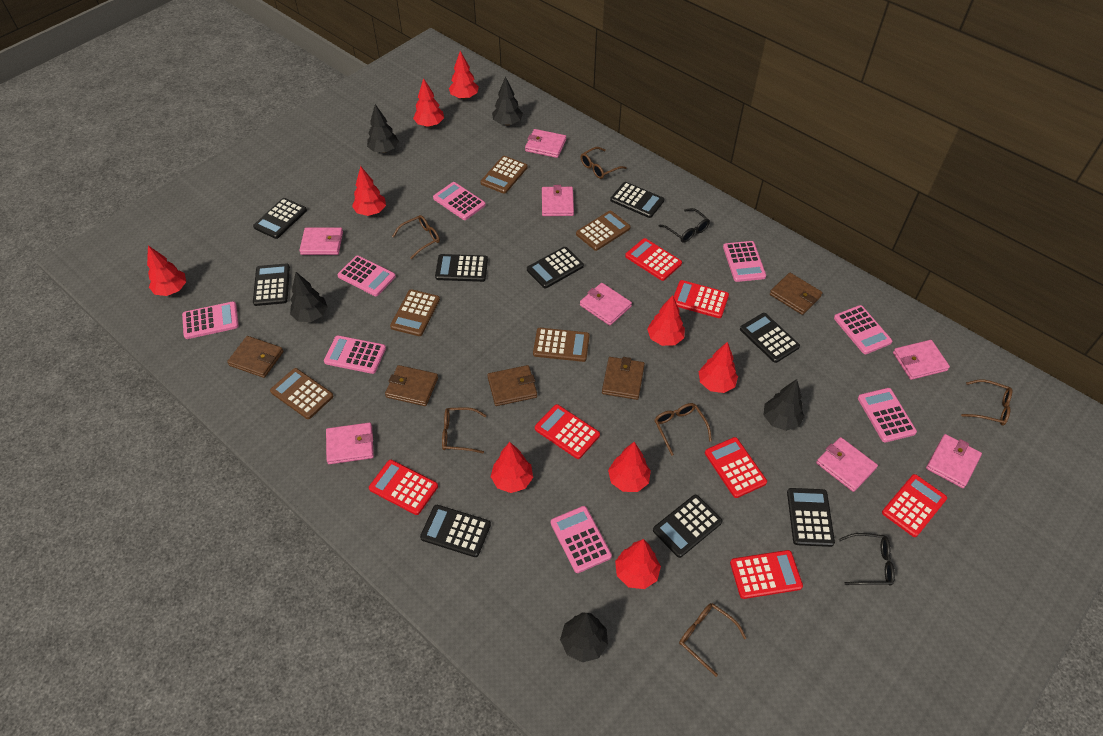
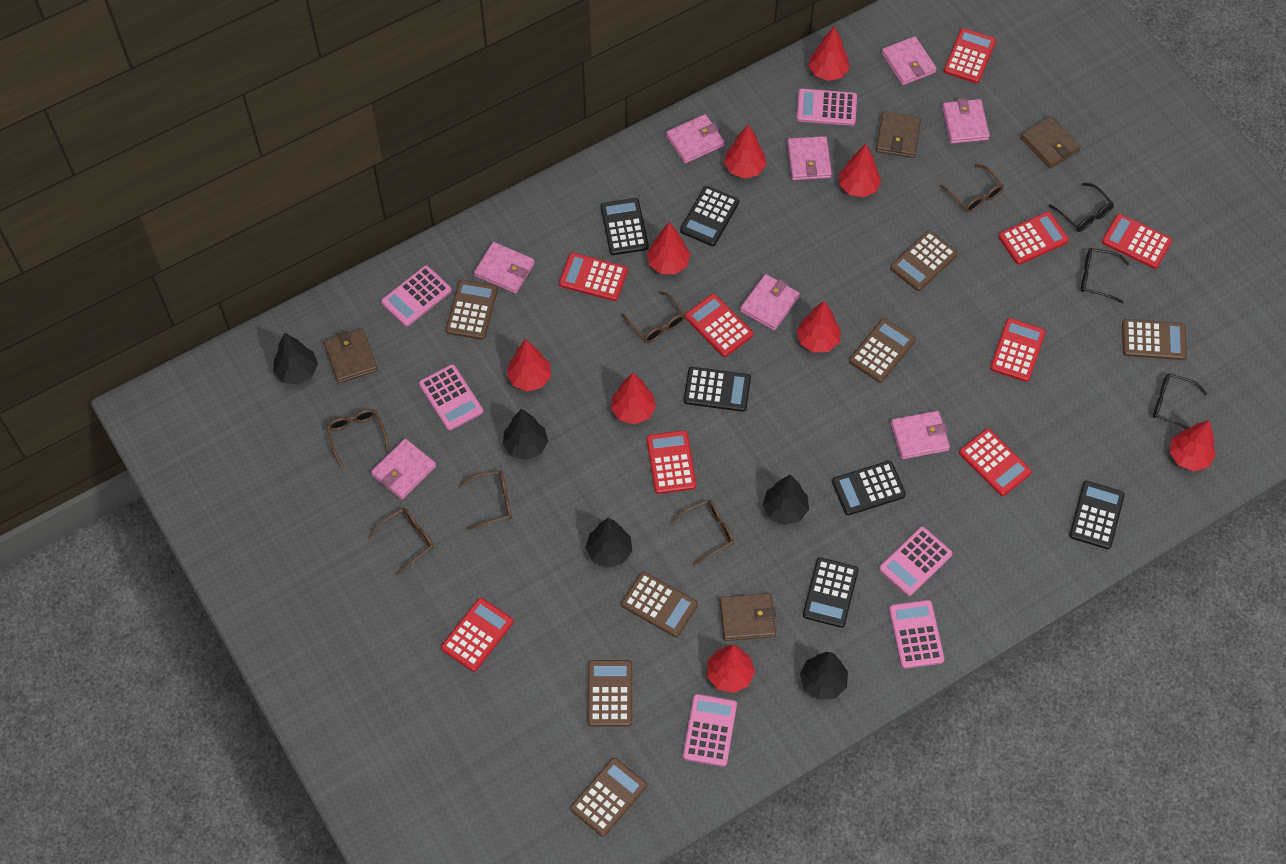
black calculator: 9 -> 6
black glasses: 2 -> 3
brown calculator: 5 -> 7
brown wallet: 5 -> 4
pink calculator: 8 -> 6
red calculator: 7 -> 9

